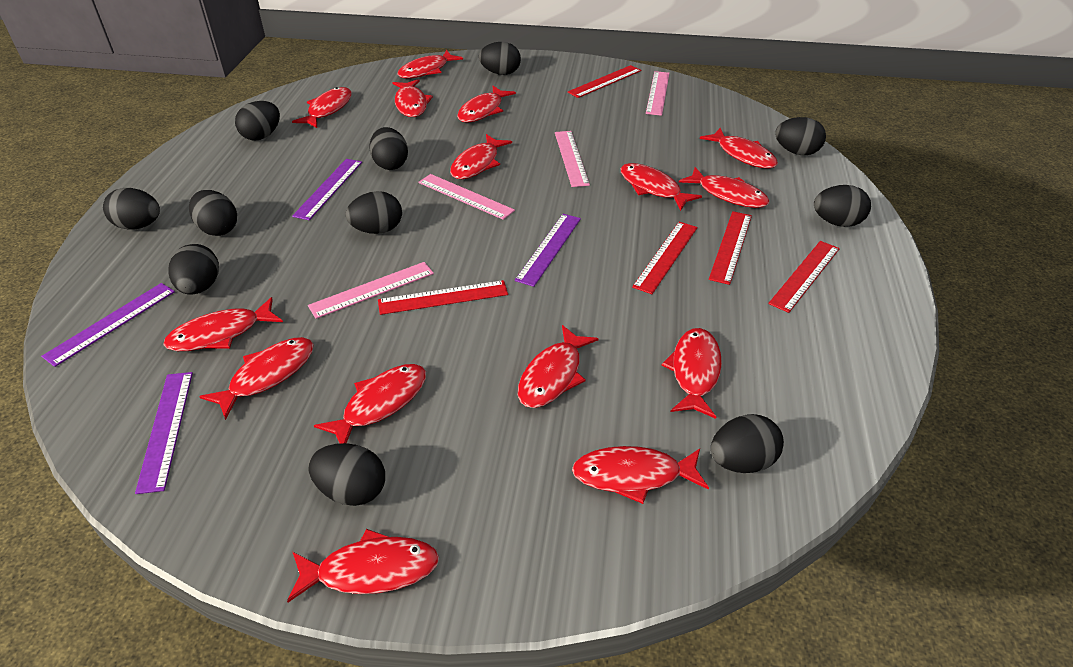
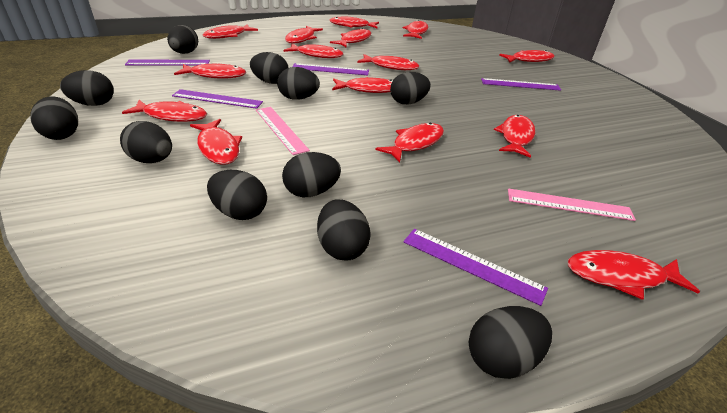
pink ruler: 4 -> 2
purple ruler: 4 -> 5
red ruler: 5 -> 0

